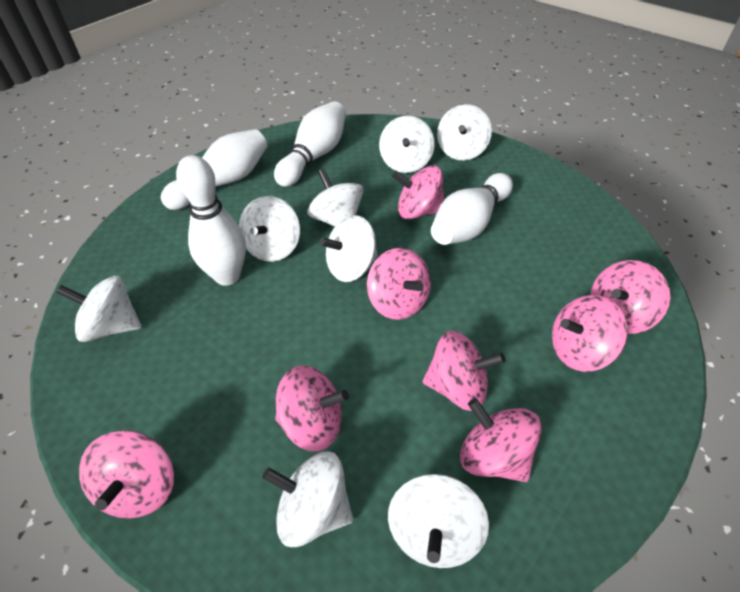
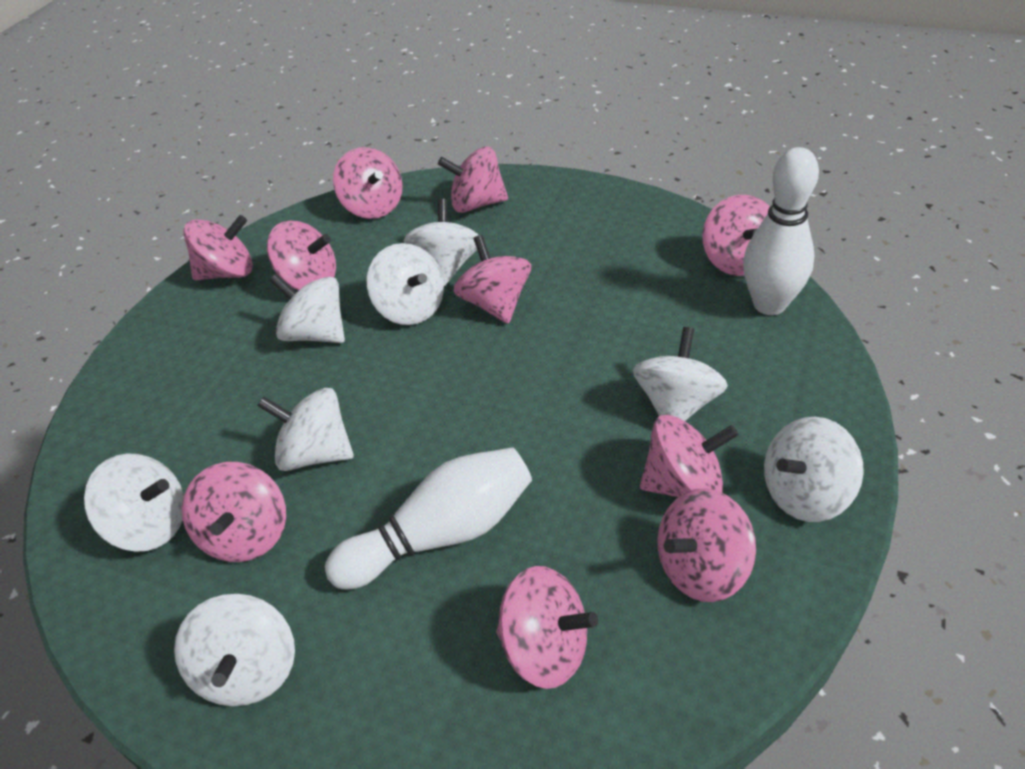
pink spinning top: 8 -> 10
white bowling pin: 4 -> 2

